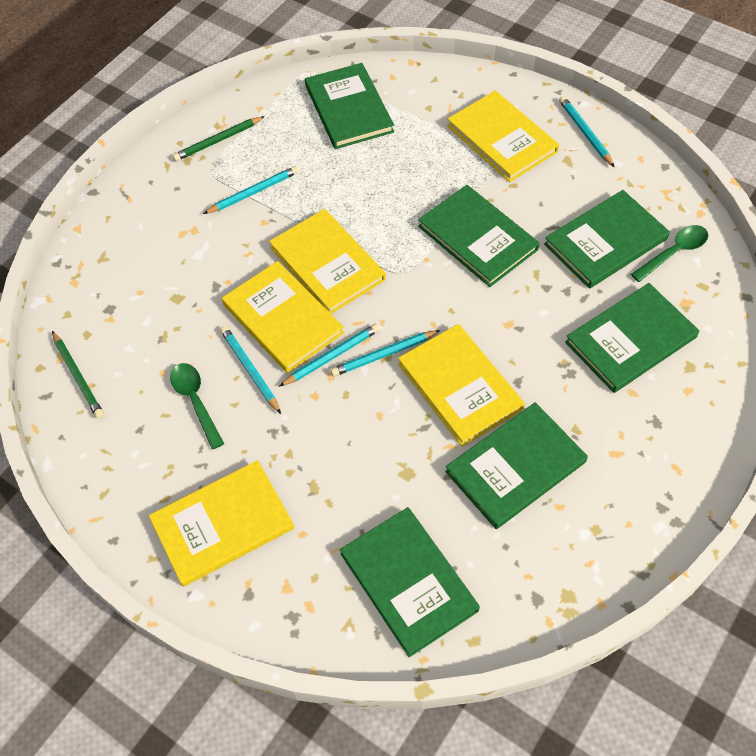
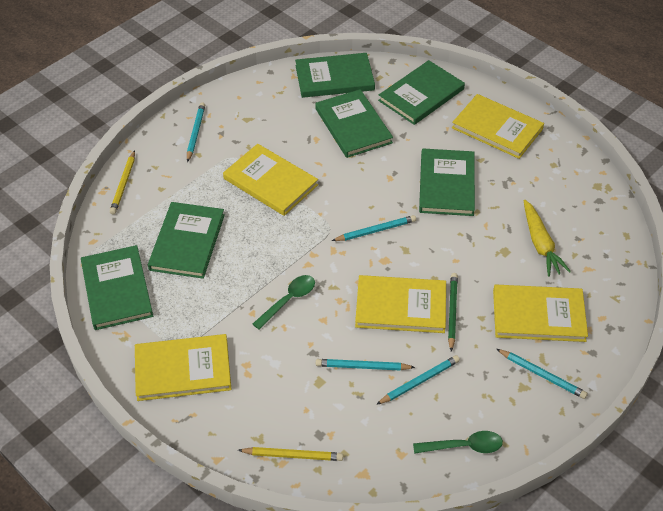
green pencil: 2 -> 1
yellow carrot: 0 -> 1
yellow pencil: 0 -> 2

